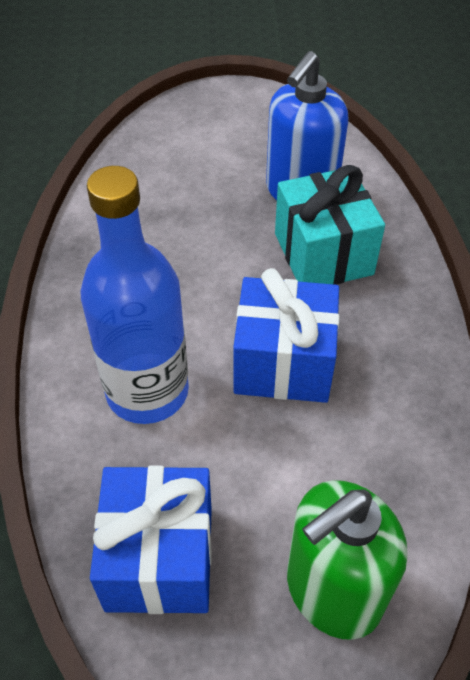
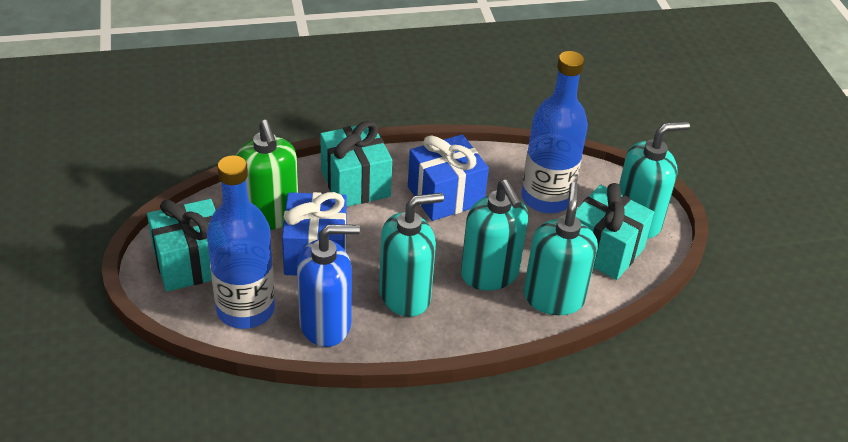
blue bottle: 1 -> 2
turquoise gift: 1 -> 3
turquoise soap dispenser: 0 -> 4

